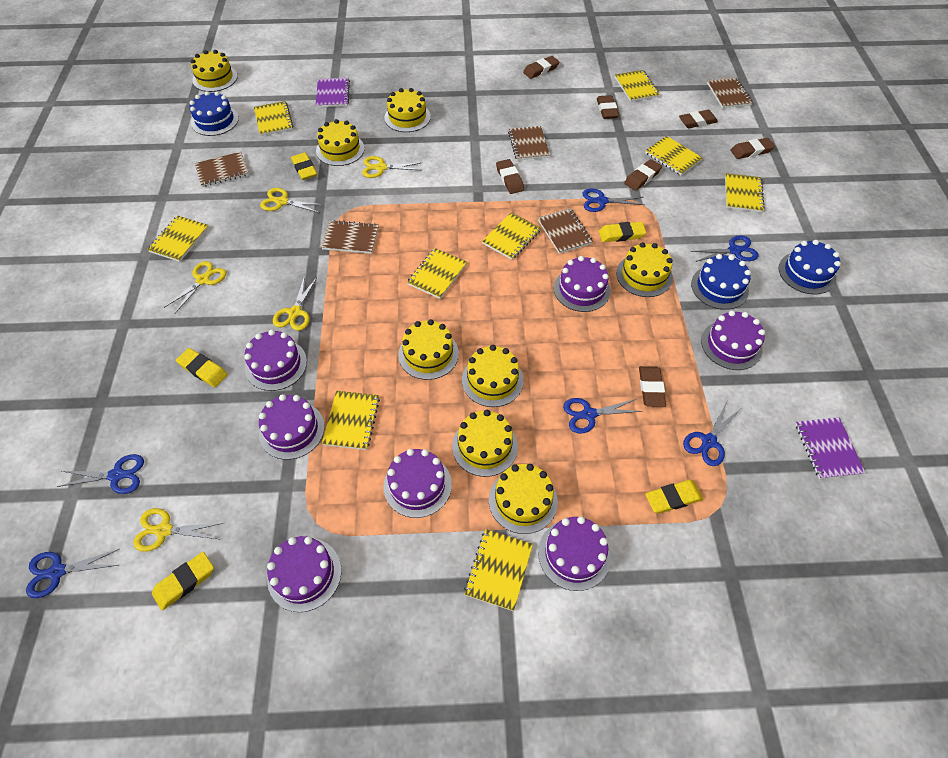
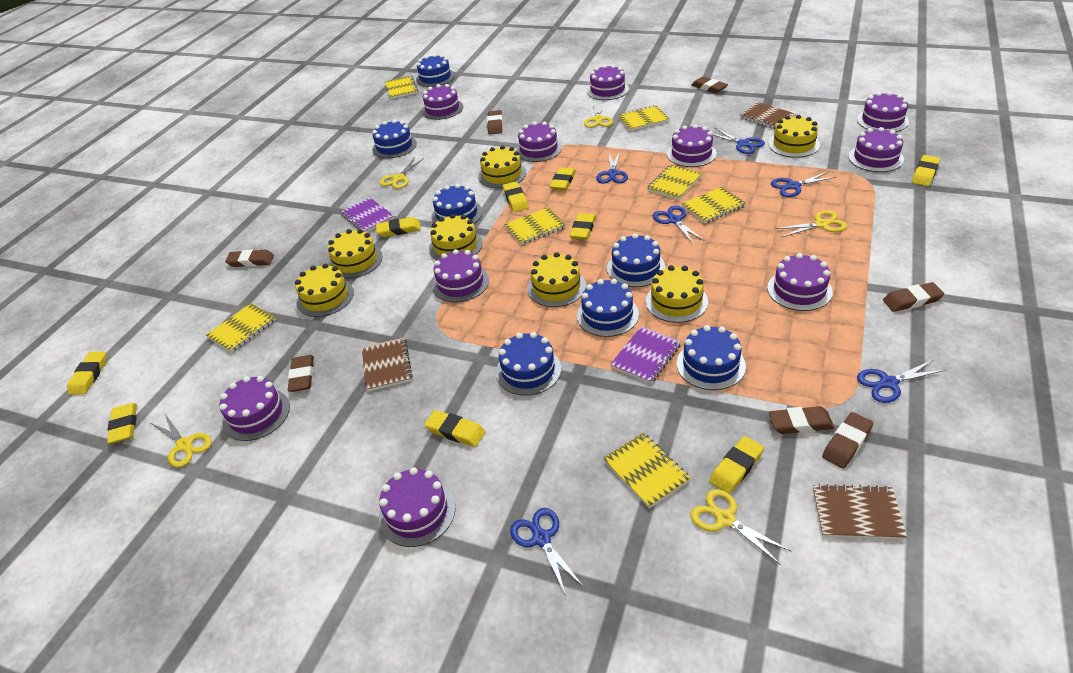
blue cake: 3 -> 7
brown notebook: 5 -> 3
purple cake: 7 -> 10
yellow cake: 8 -> 7
yellow eraser: 5 -> 9
yellow notebook: 9 -> 7

